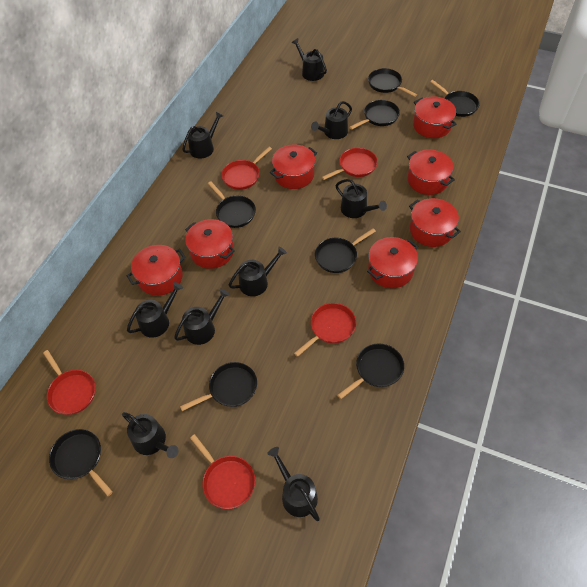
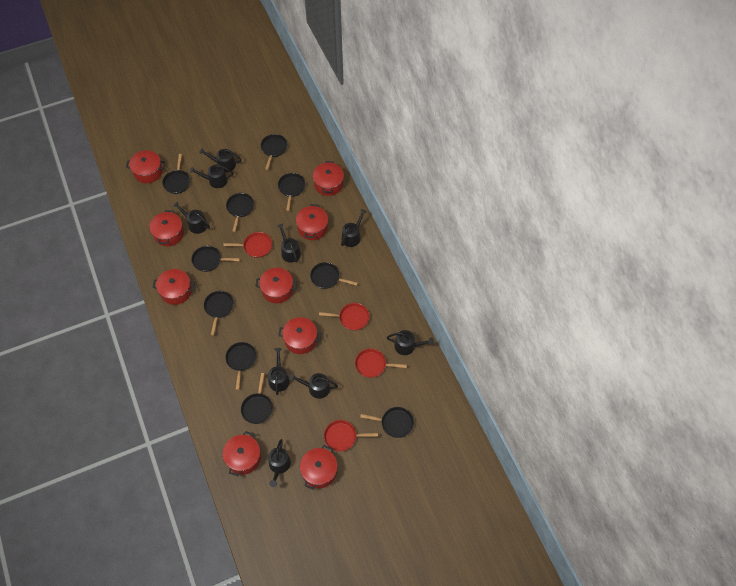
black pan: 8 -> 10
red pan: 5 -> 4
red pot: 7 -> 9

